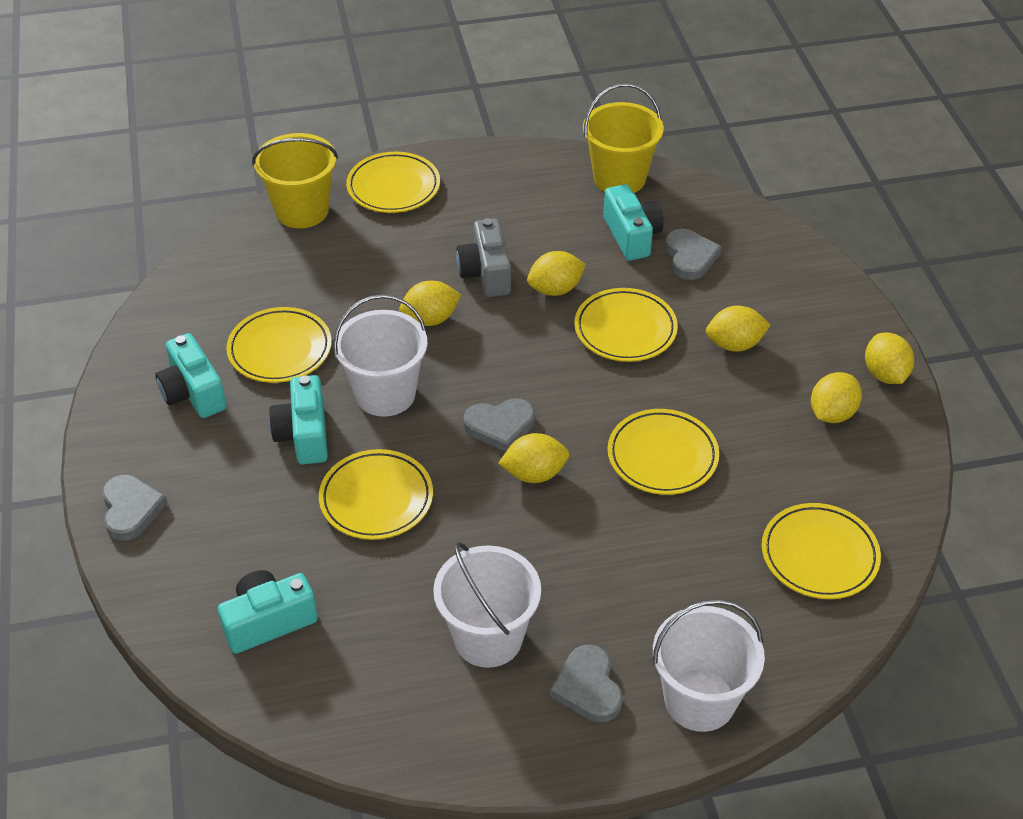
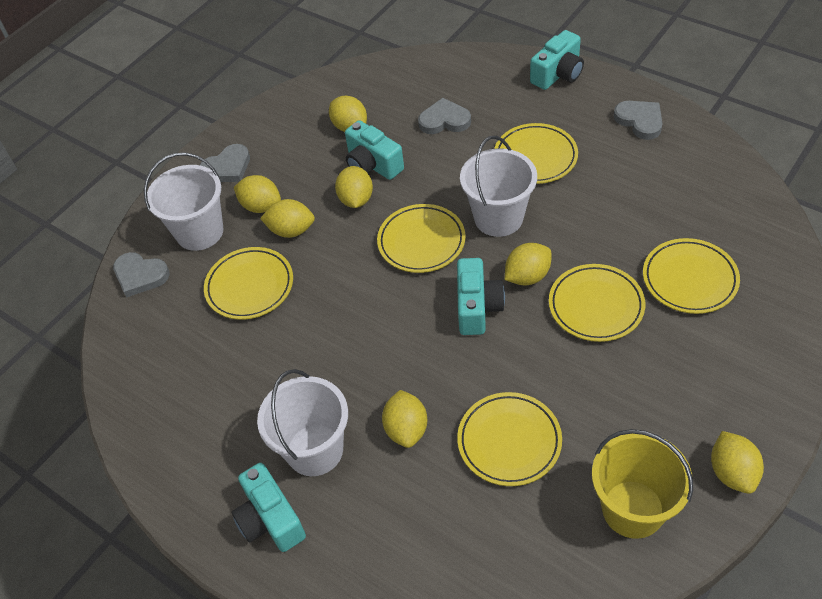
grey camera: 1 -> 0
yellow bucket: 2 -> 1
yellow lemon: 6 -> 7

